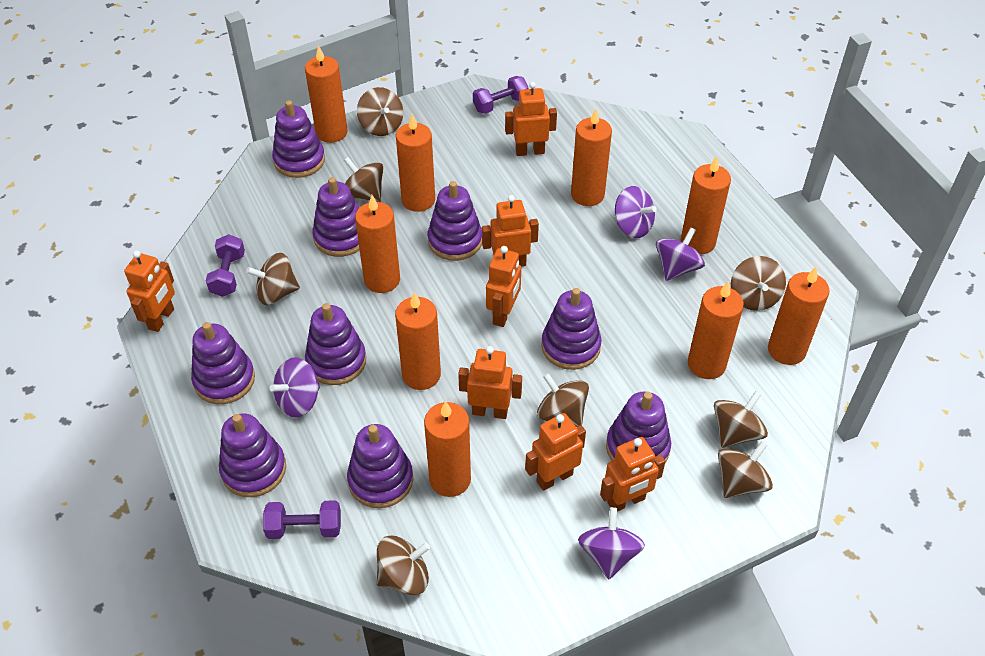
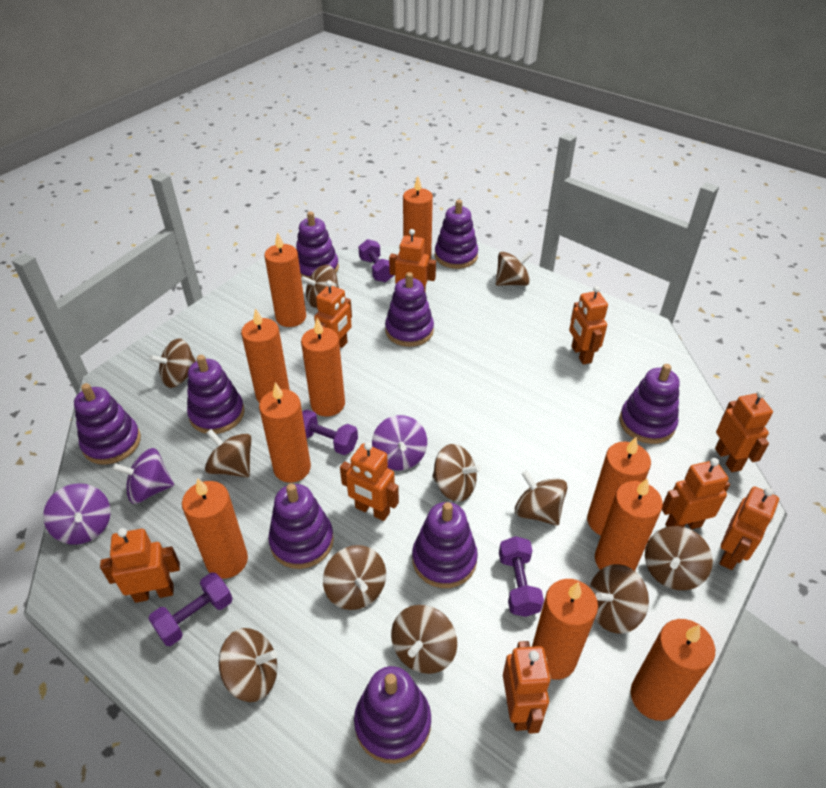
brown spinning top: 8 -> 11
orange candle: 9 -> 10
orange robot: 7 -> 9
purple dumbbell: 3 -> 4
purple spinning top: 4 -> 3

